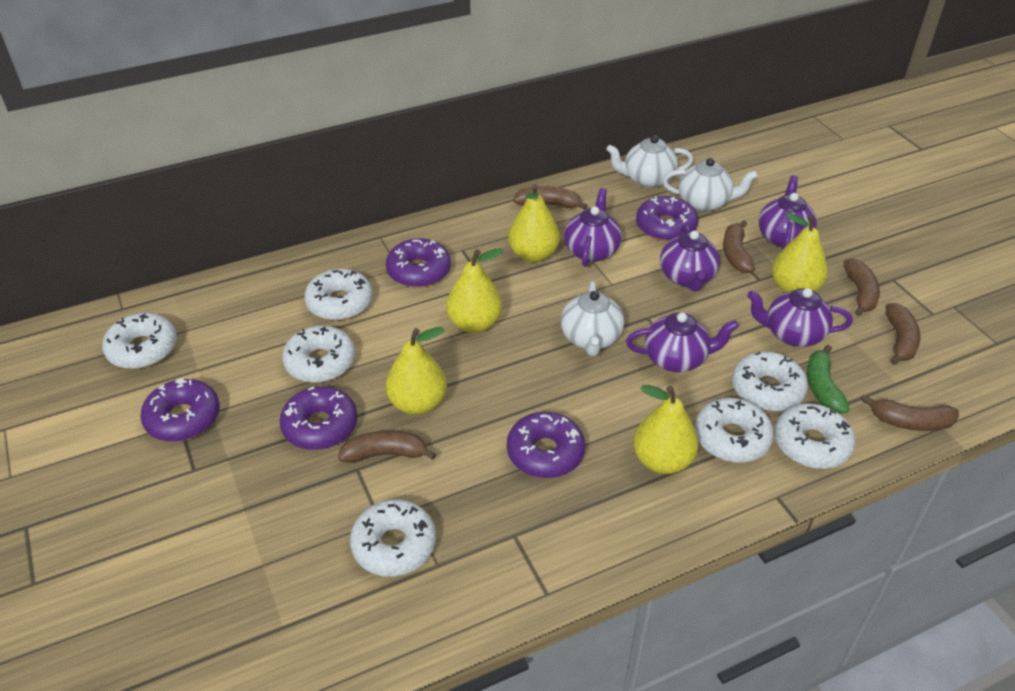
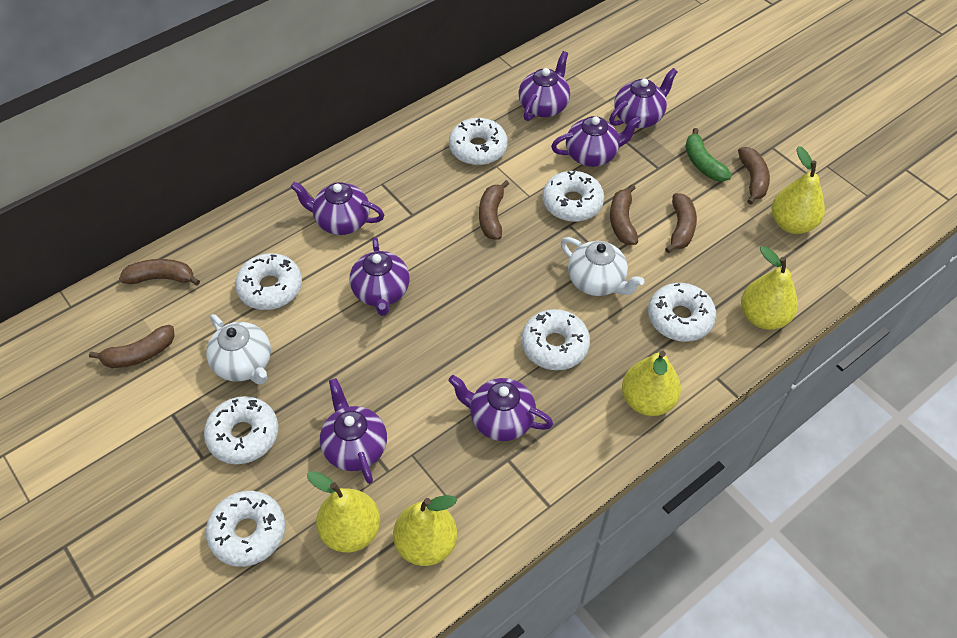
purple donut: 5 -> 0
purple teapot: 5 -> 7
white teapot: 3 -> 2

